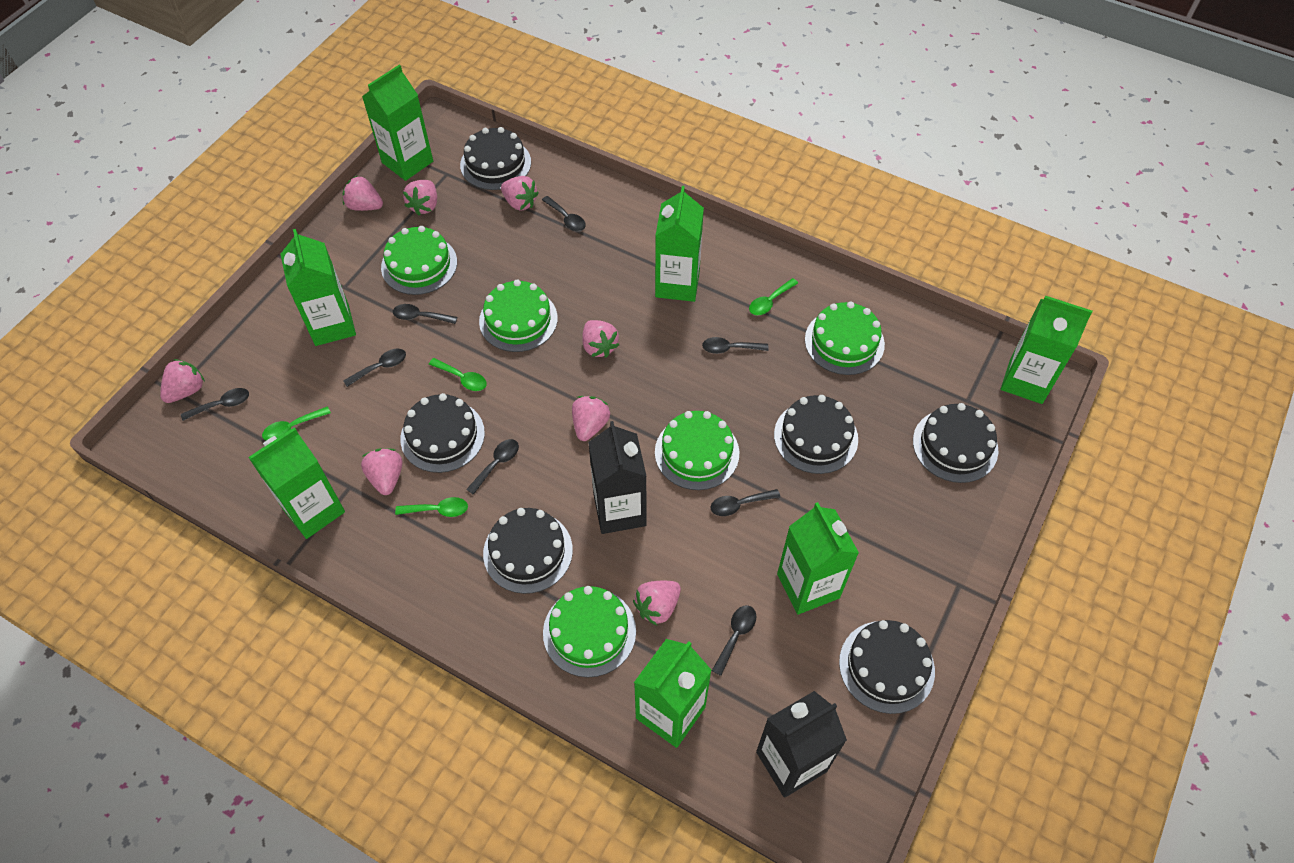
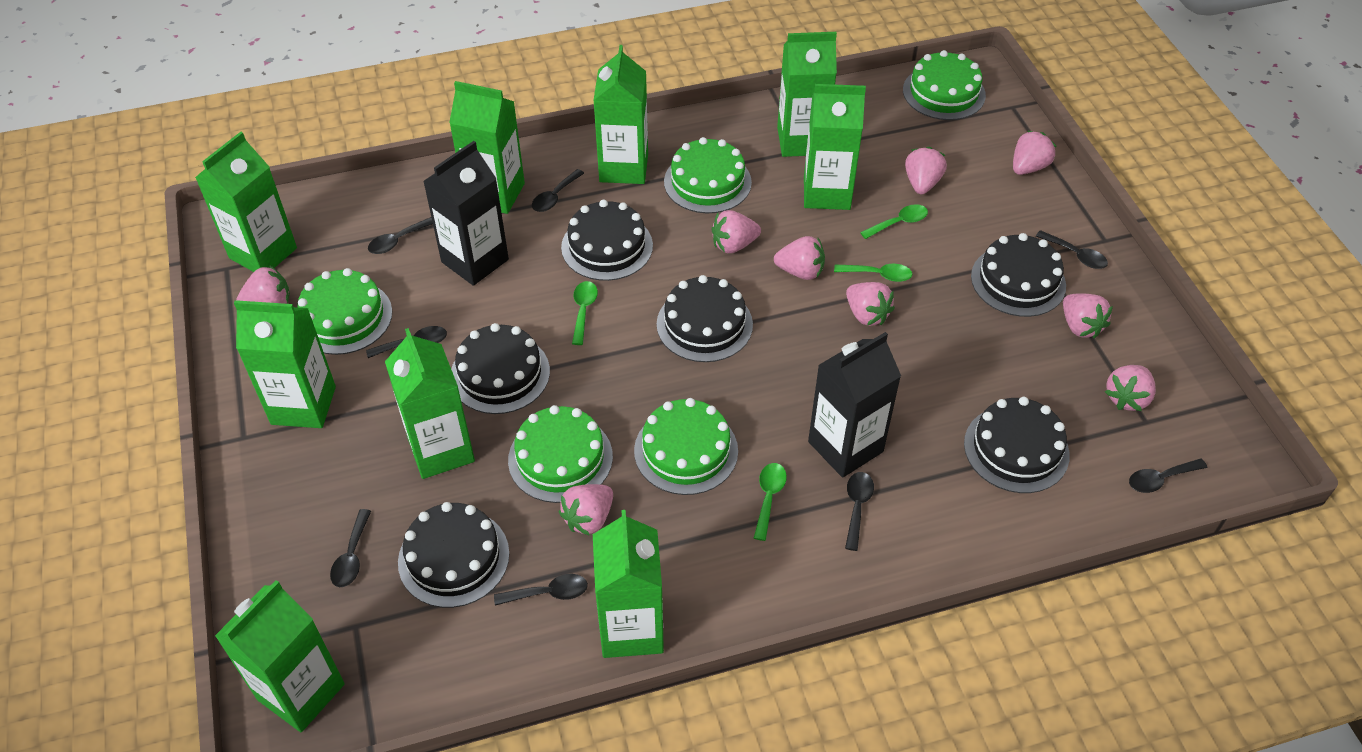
green carton: 7 -> 9
pink strawberry: 8 -> 9

